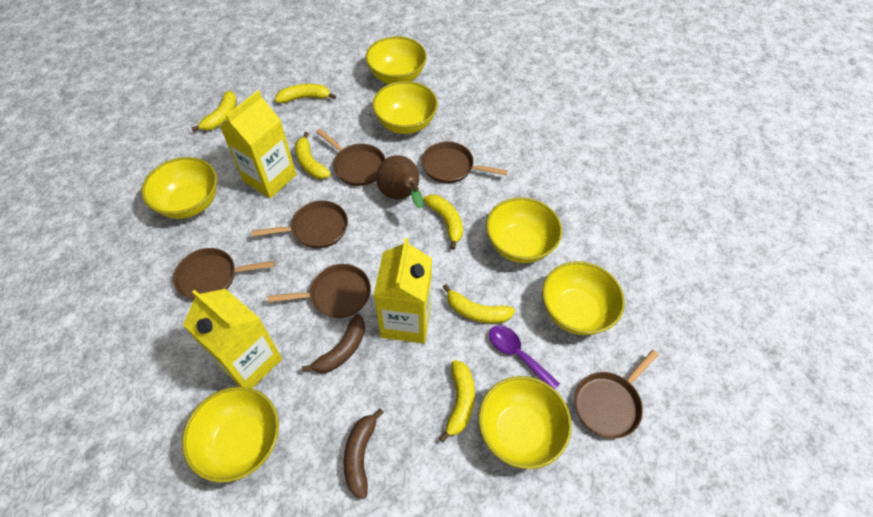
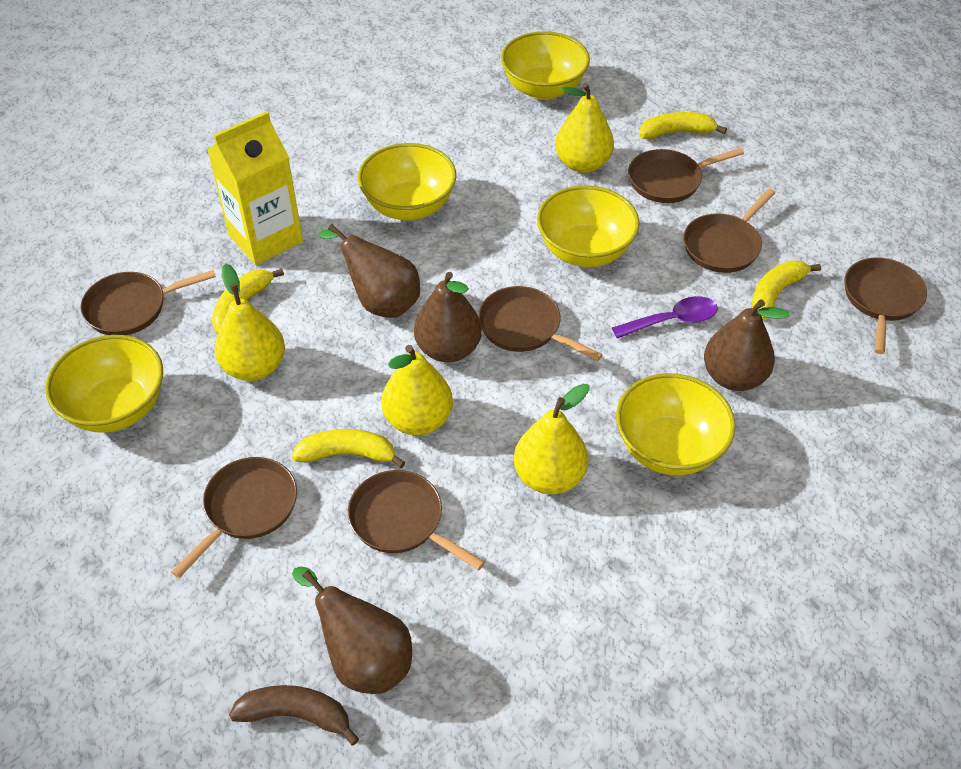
brown banana: 2 -> 1
brown pan: 6 -> 7
brown pear: 1 -> 4
yellow banana: 6 -> 4
yellow bowl: 7 -> 5
yellow carton: 3 -> 1
yellow pear: 0 -> 4

